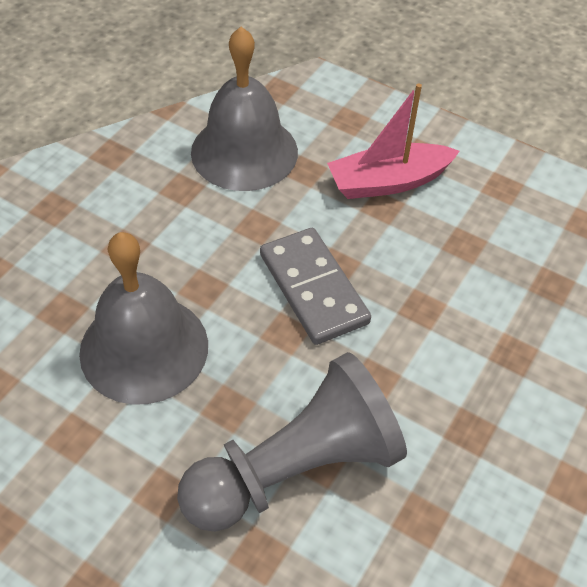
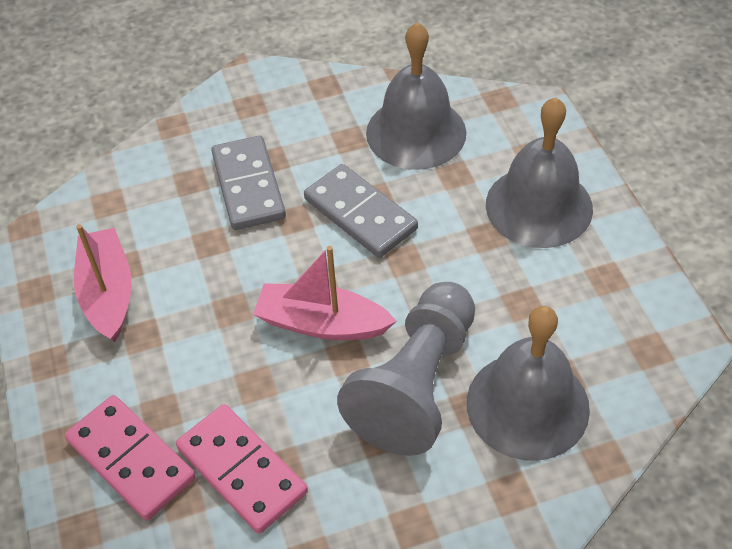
grey bell: 2 -> 3
grey domino: 1 -> 2
pink boat: 1 -> 2
pink domino: 0 -> 2

